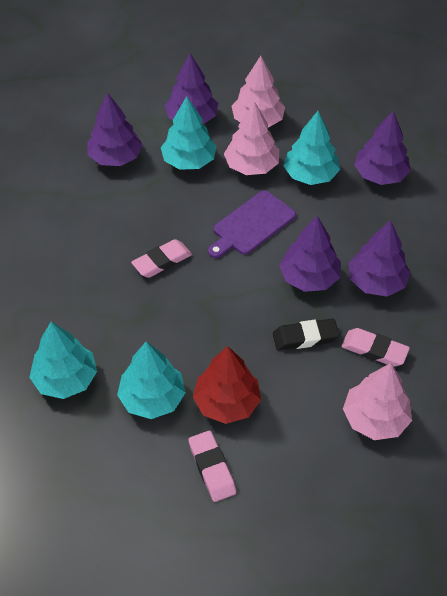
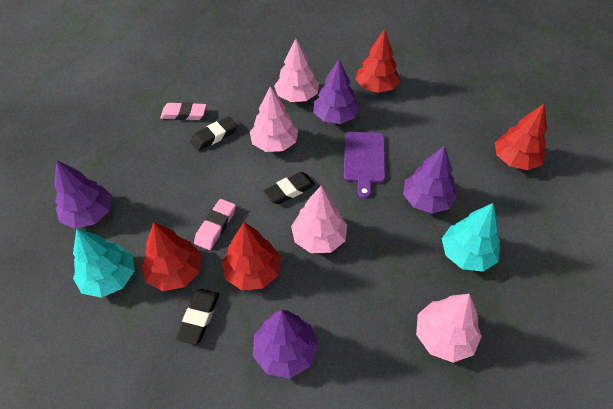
black eraser: 1 -> 3
pink eraser: 3 -> 2
pink tree: 3 -> 4
purple tree: 5 -> 4
red tree: 1 -> 4
turquoise tree: 4 -> 2

